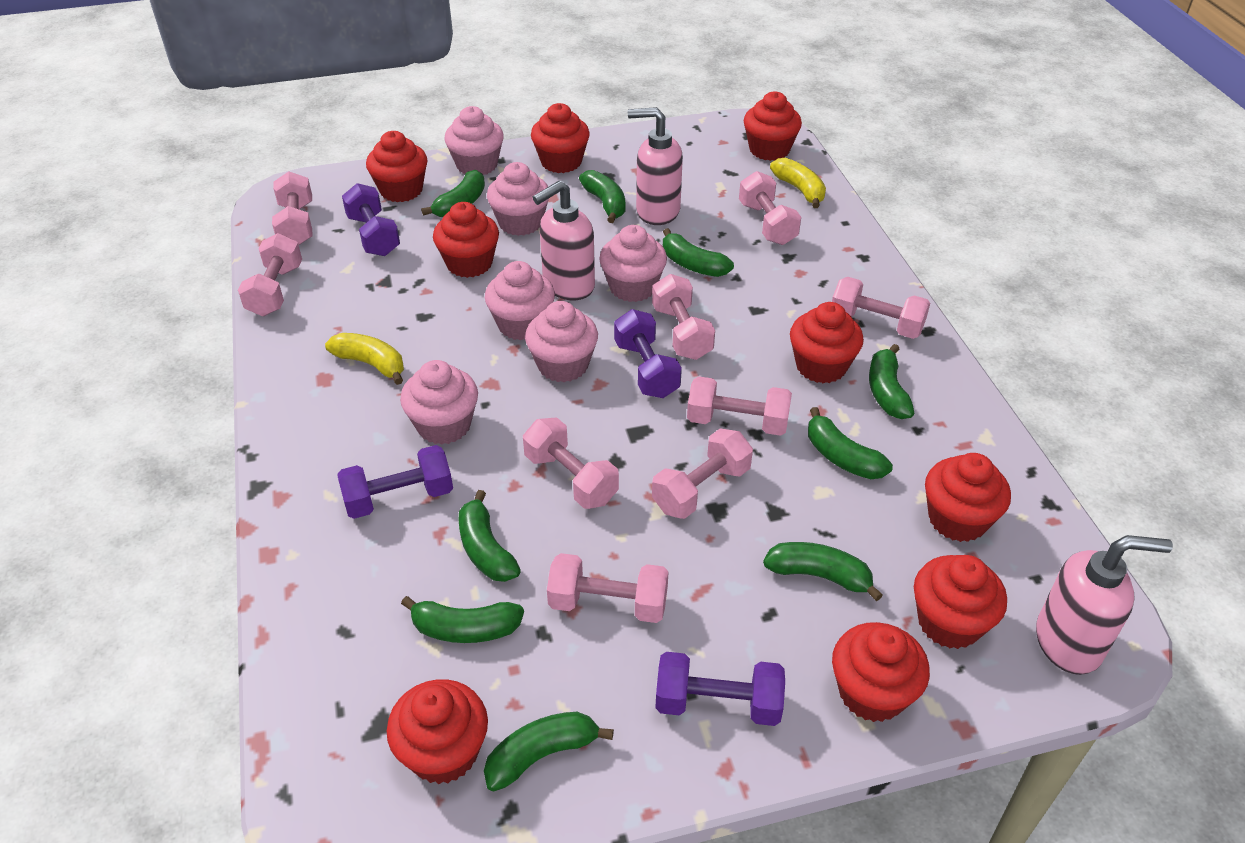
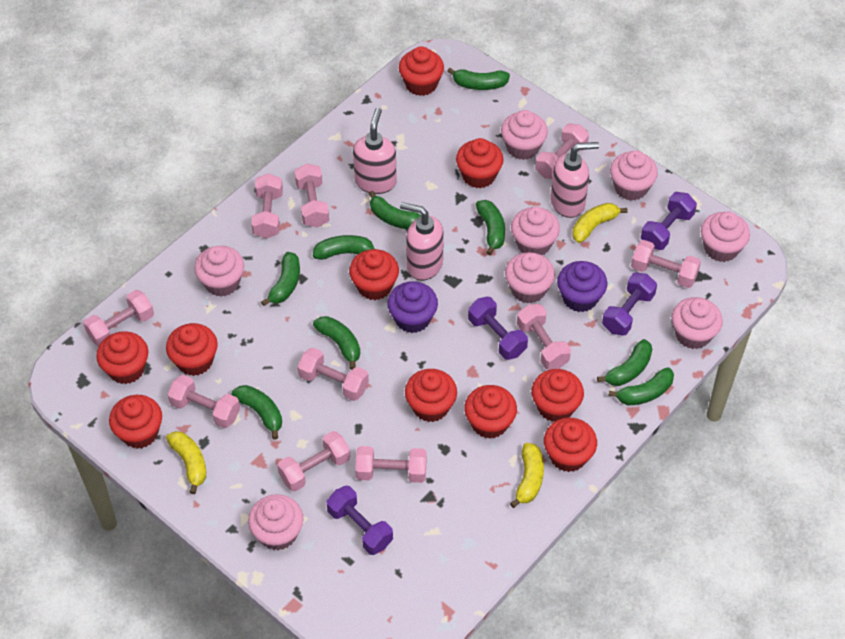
pink cupcake: 6 -> 8
pink dumbbell: 9 -> 10
purple cupcake: 0 -> 2
red cupcake: 9 -> 10
yellow banana: 2 -> 3

